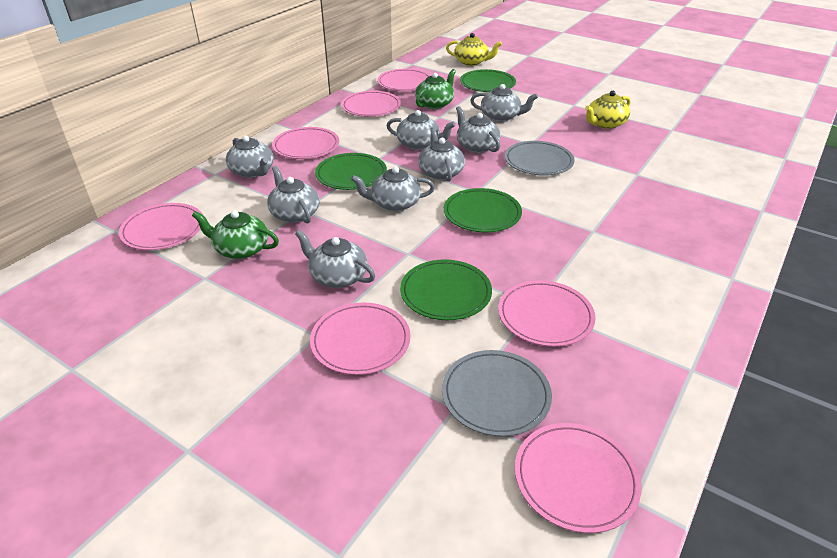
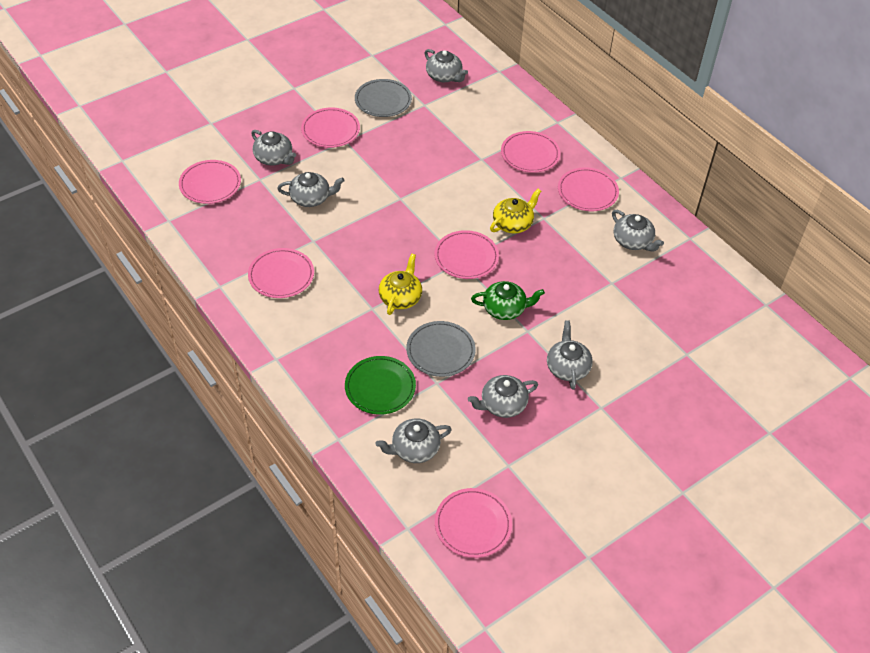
green plate: 4 -> 1
green teapot: 2 -> 1
grey teapot: 8 -> 7

